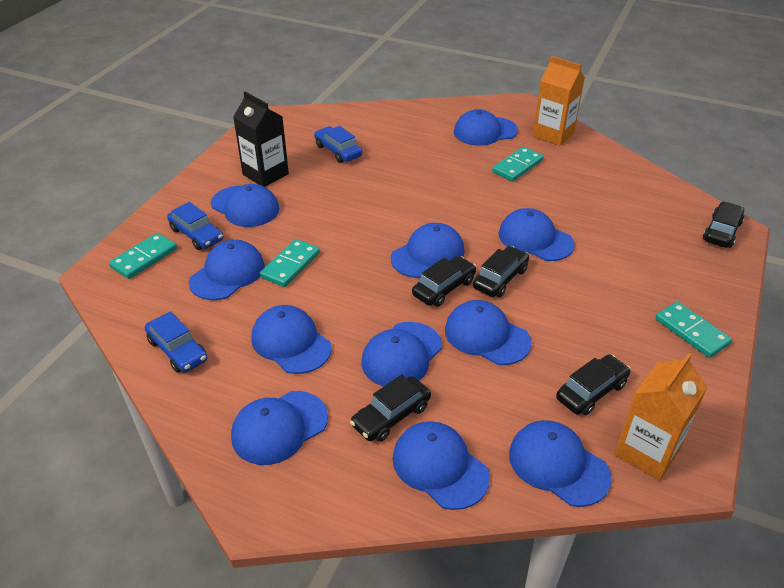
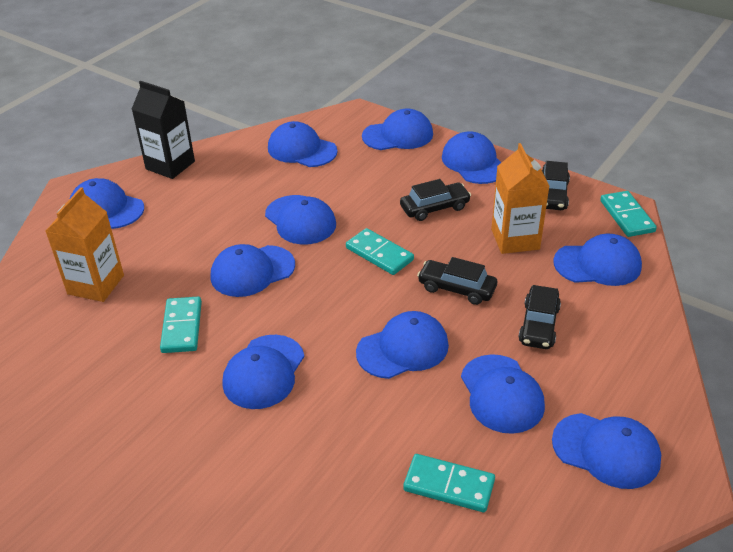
black car: 5 -> 4
blue car: 3 -> 0

